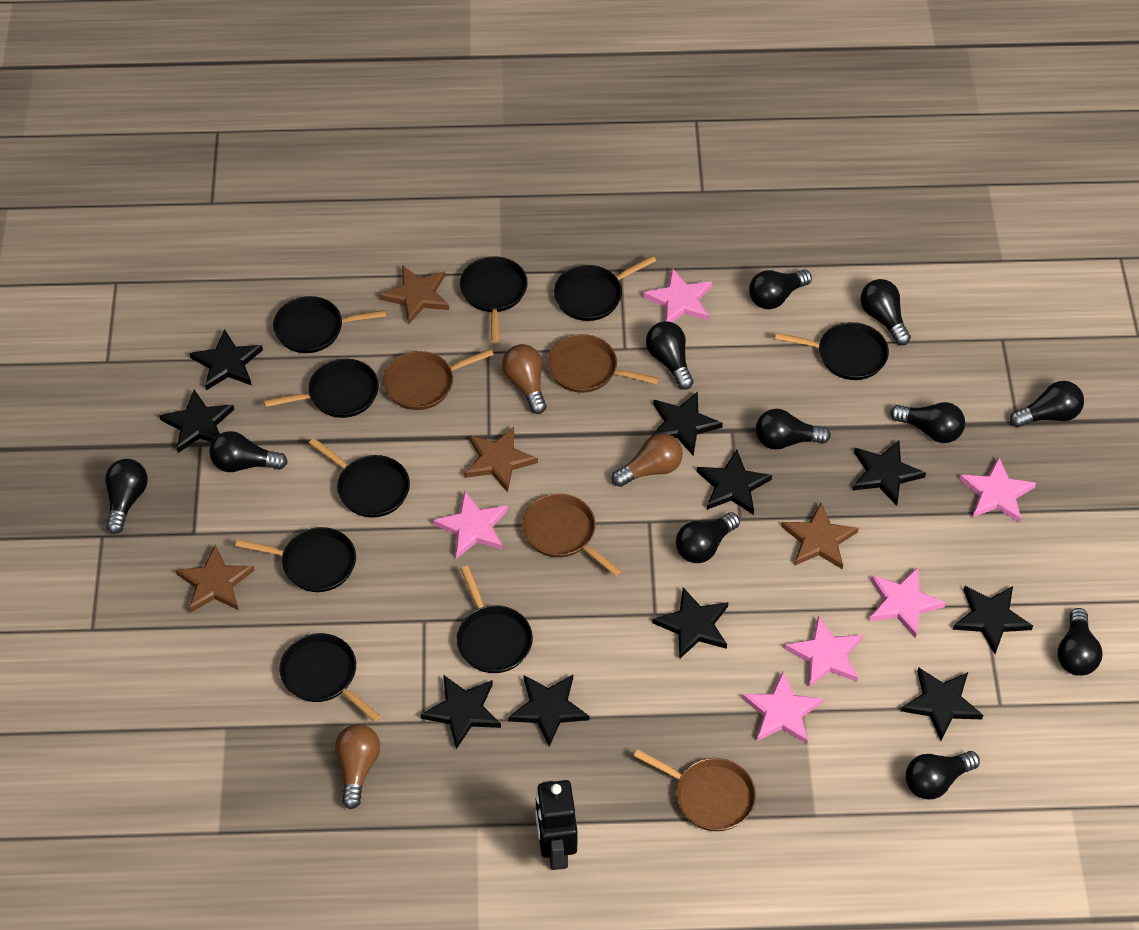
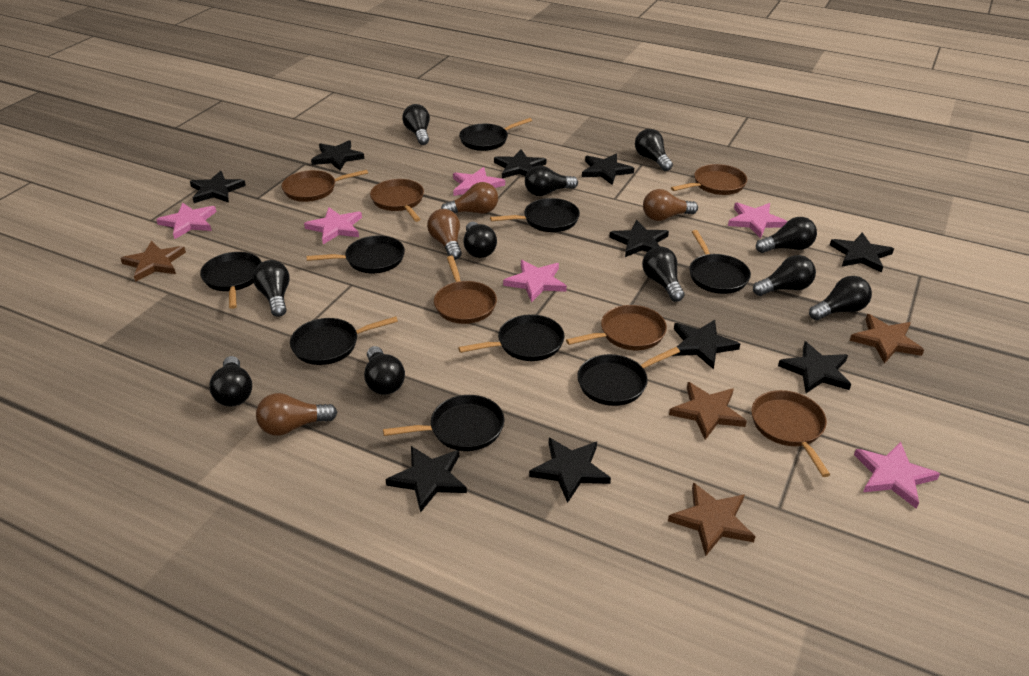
black robot: 1 -> 0
brown light bulb: 3 -> 4
brown pan: 4 -> 6

